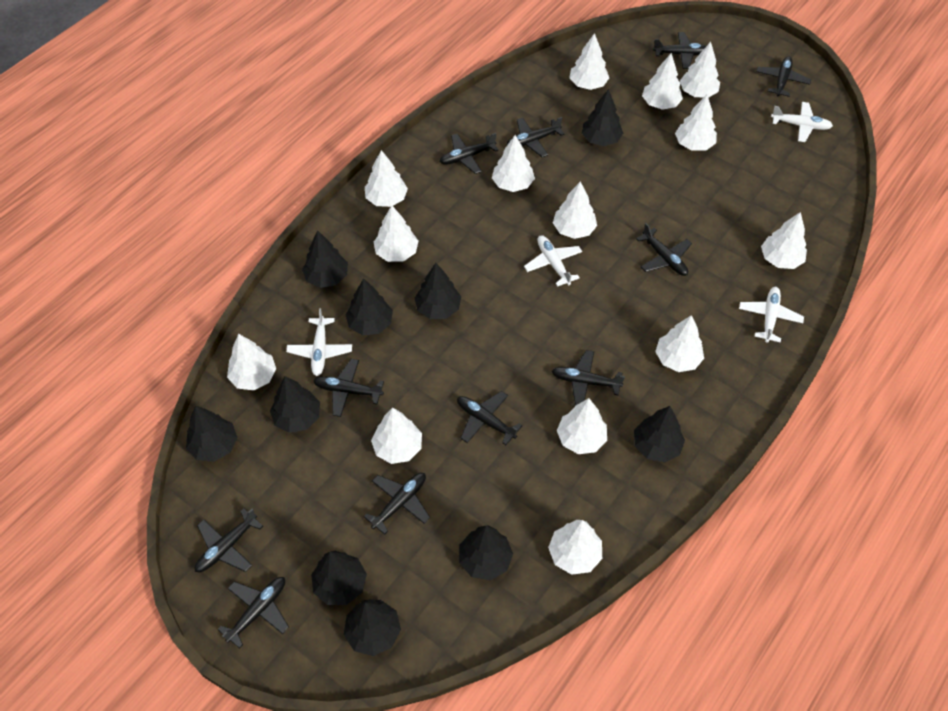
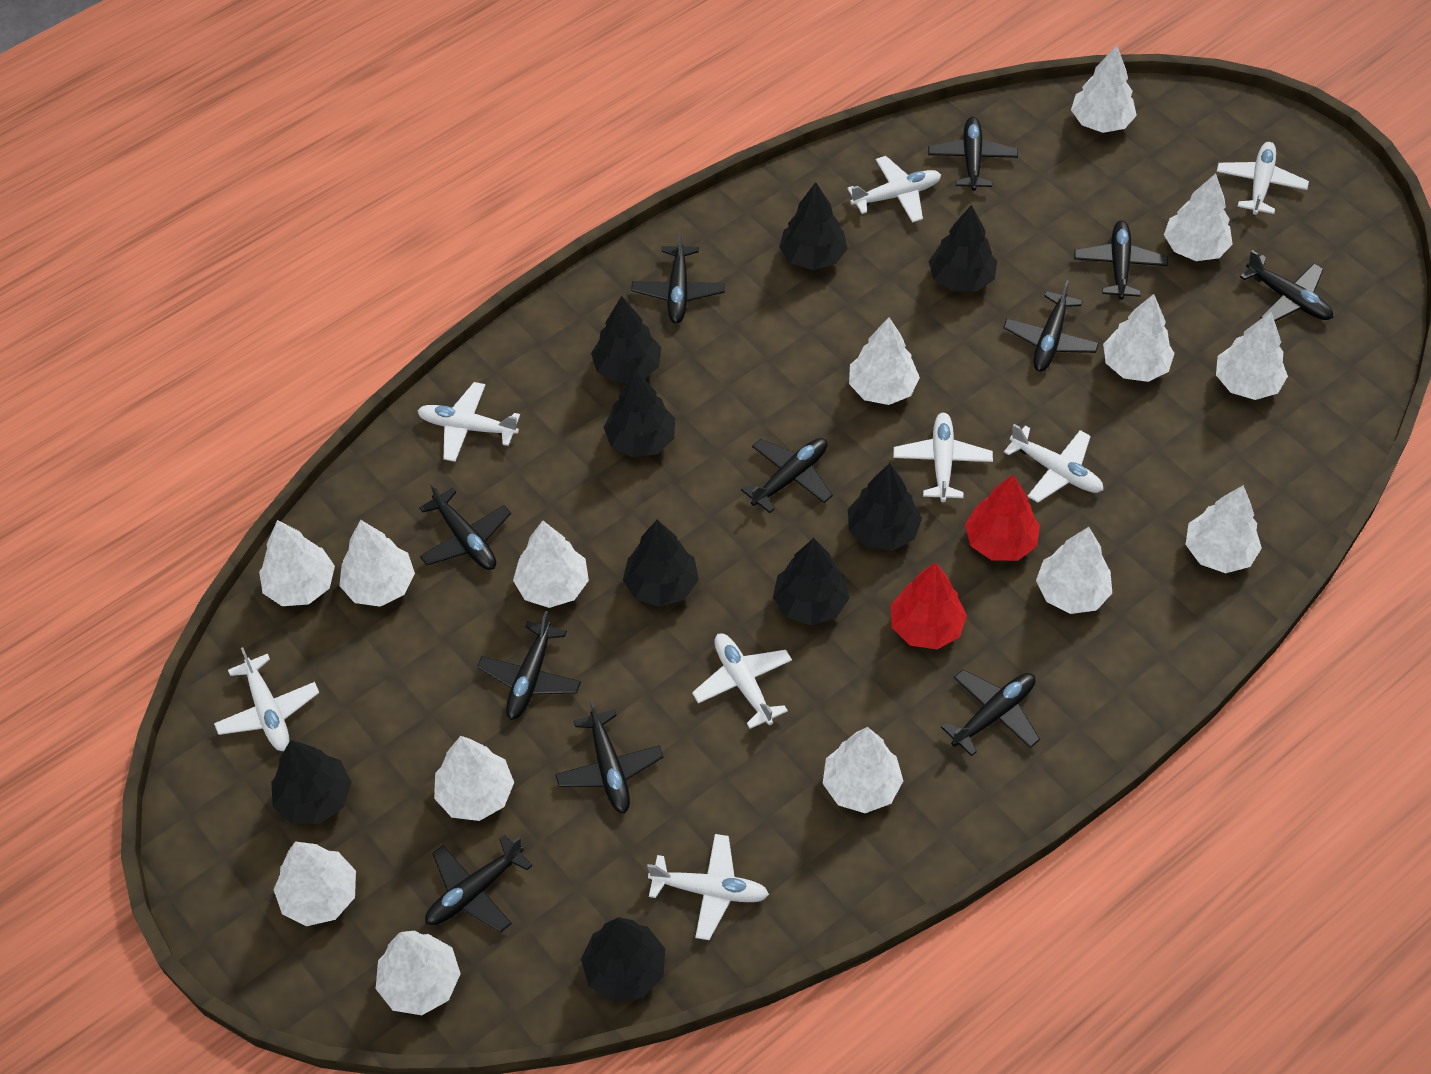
black tree: 10 -> 9
red tree: 0 -> 2
white plane: 4 -> 8

